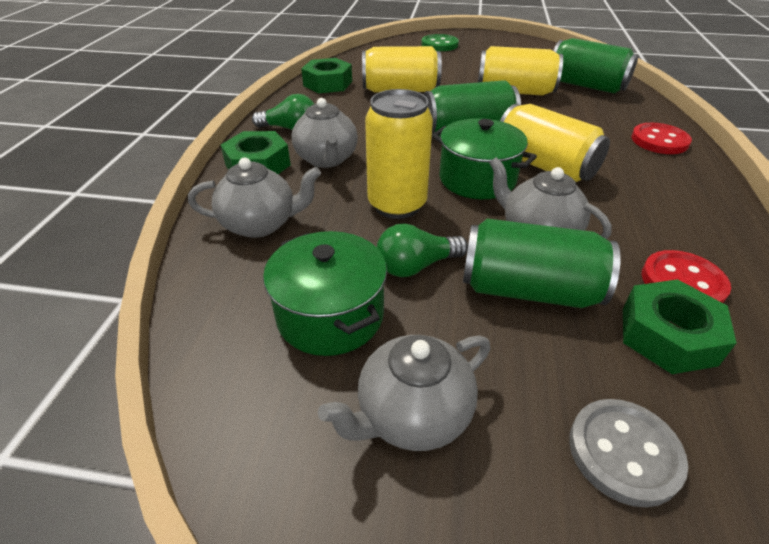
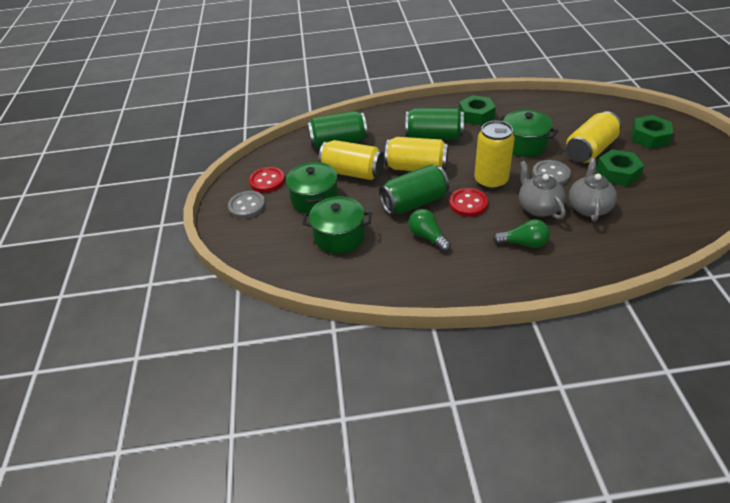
green button: 1 -> 0
green pot: 2 -> 3
grey button: 1 -> 2
grey teapot: 4 -> 2

